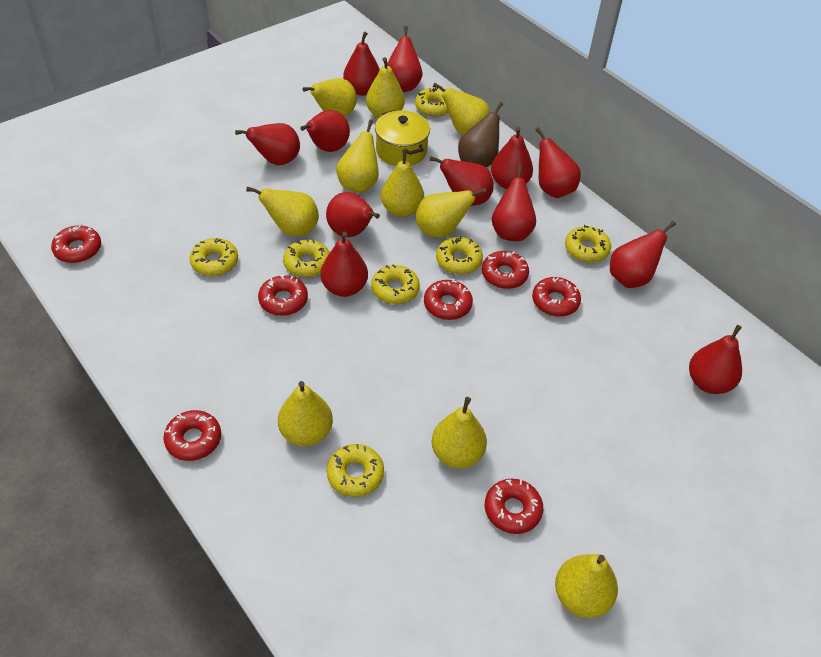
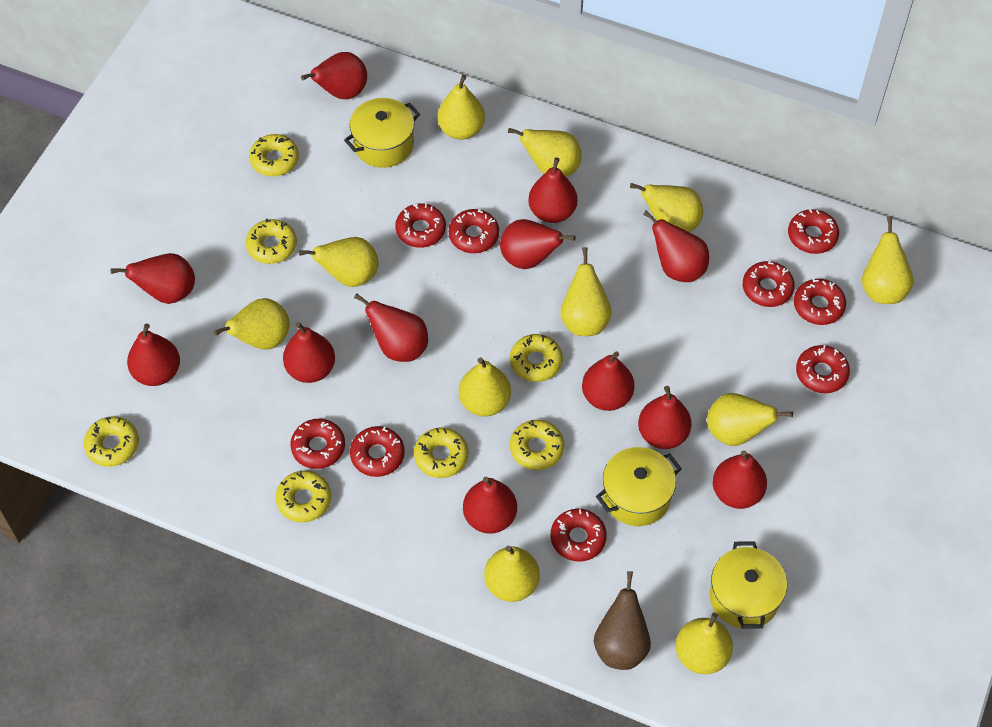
red donut: 7 -> 9
yellow pear: 10 -> 11
yellow pot: 1 -> 3

